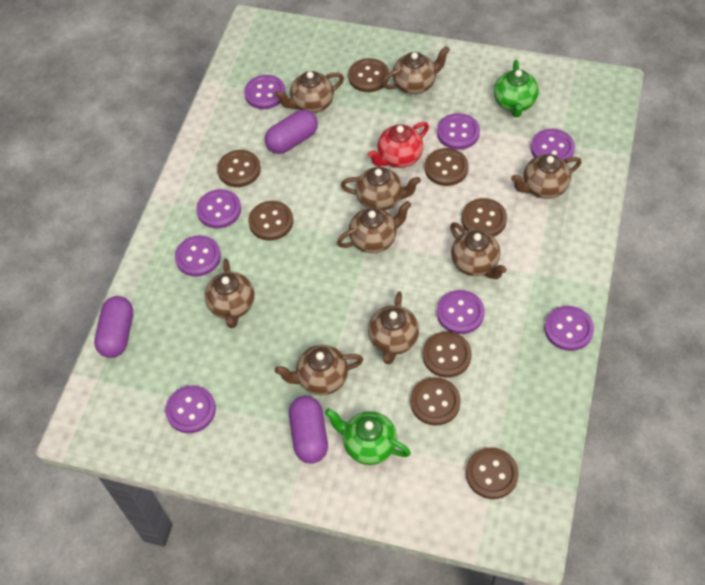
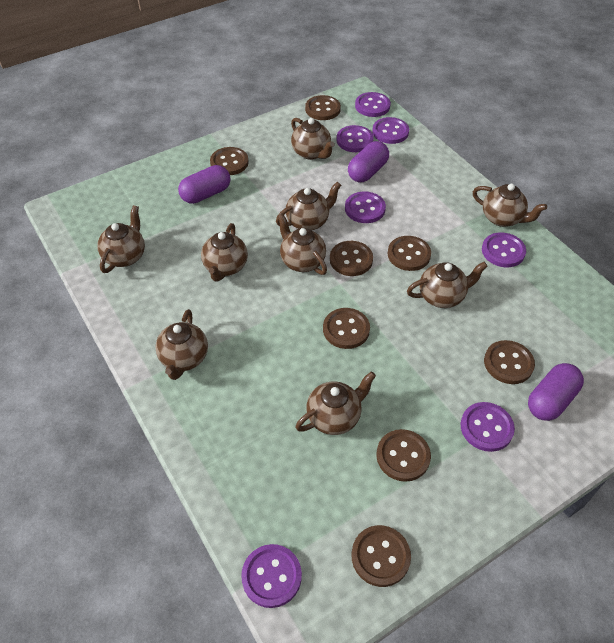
green teapot: 2 -> 0
purple button: 8 -> 7
red teapot: 1 -> 0

